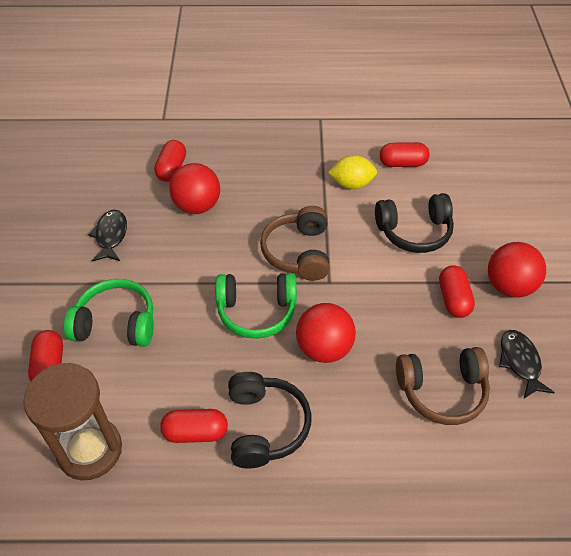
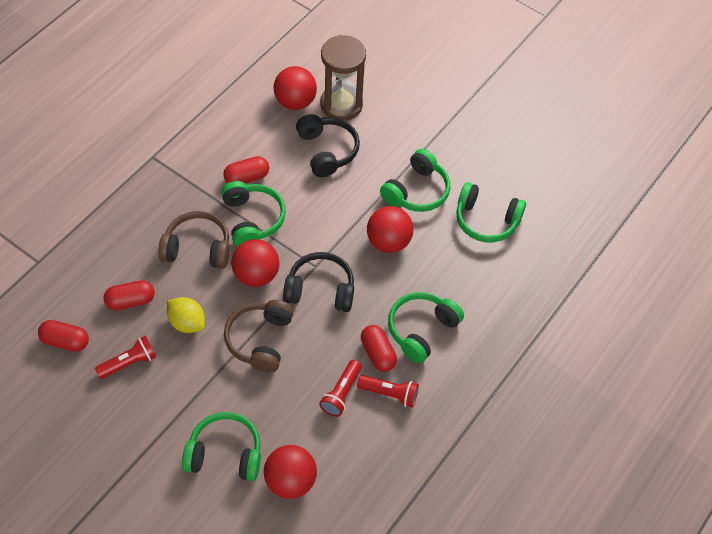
black fish: 2 -> 0
green headphones: 2 -> 5
red ball: 3 -> 4
red capsule: 5 -> 4
red flashlight: 0 -> 3

